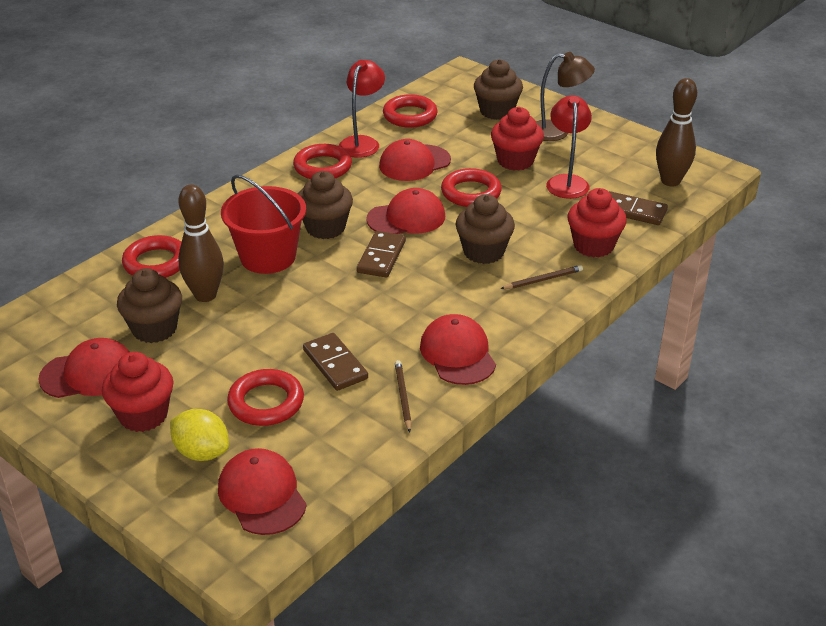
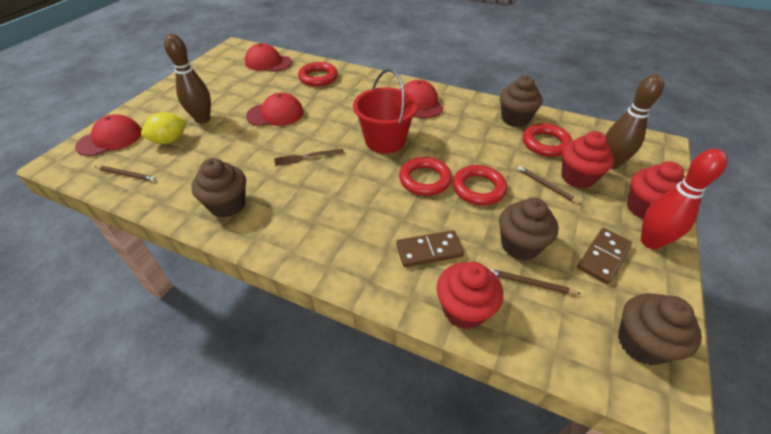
brown domino: 3 -> 2
brown fork: 0 -> 1
brown lamp: 1 -> 0
brown pencil: 2 -> 3
red bowling pin: 0 -> 1
red cap: 5 -> 4
red lamp: 2 -> 0
red ring: 5 -> 4

